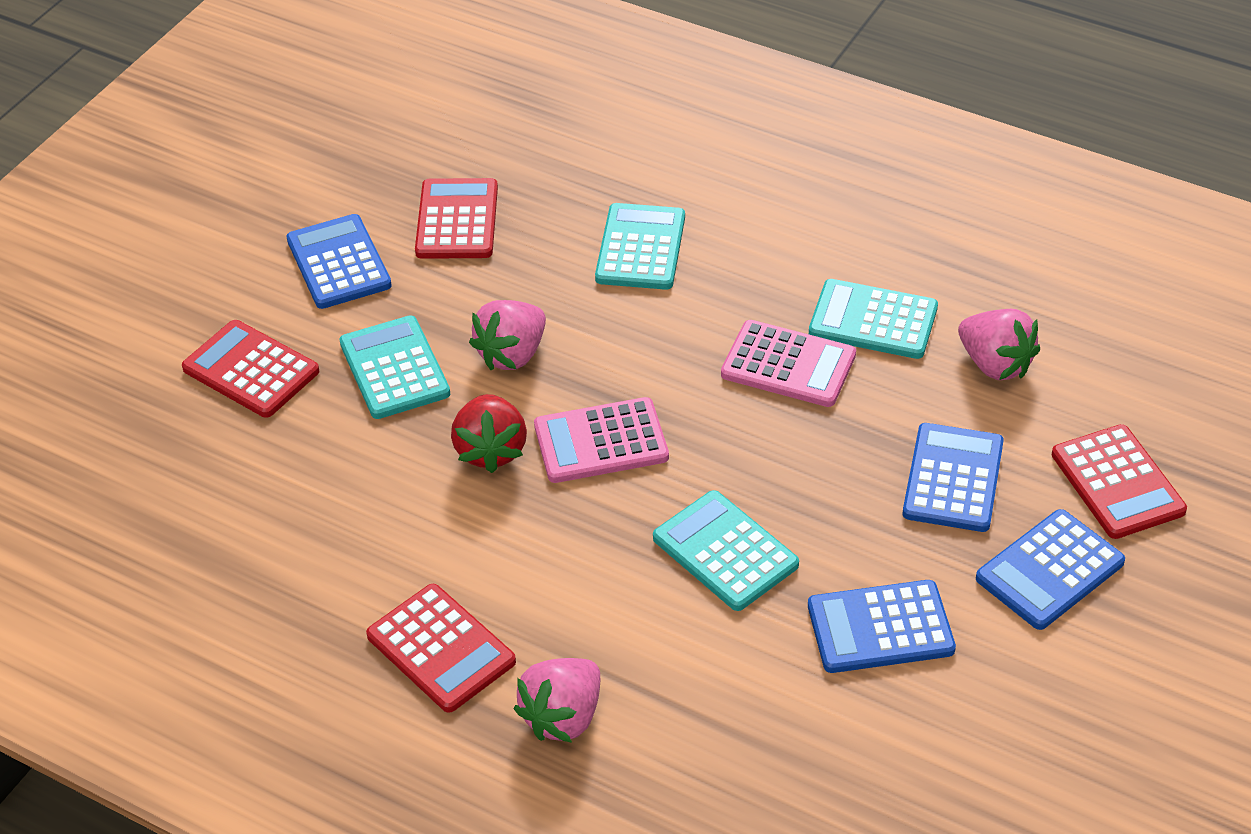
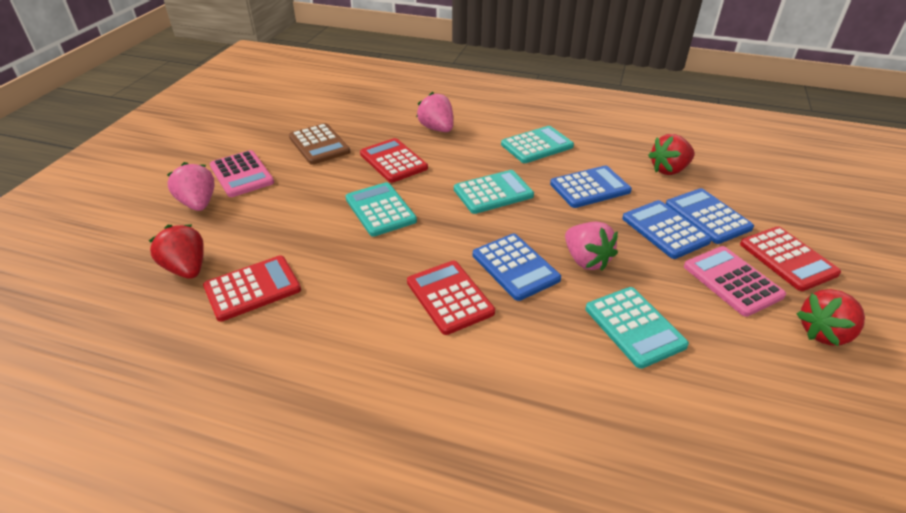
brown calculator: 0 -> 1
red strawberry: 1 -> 3

